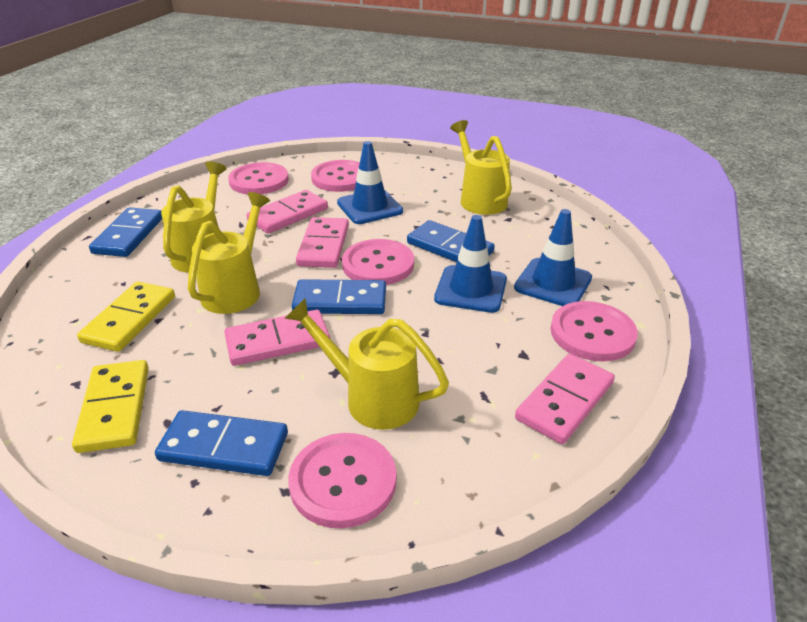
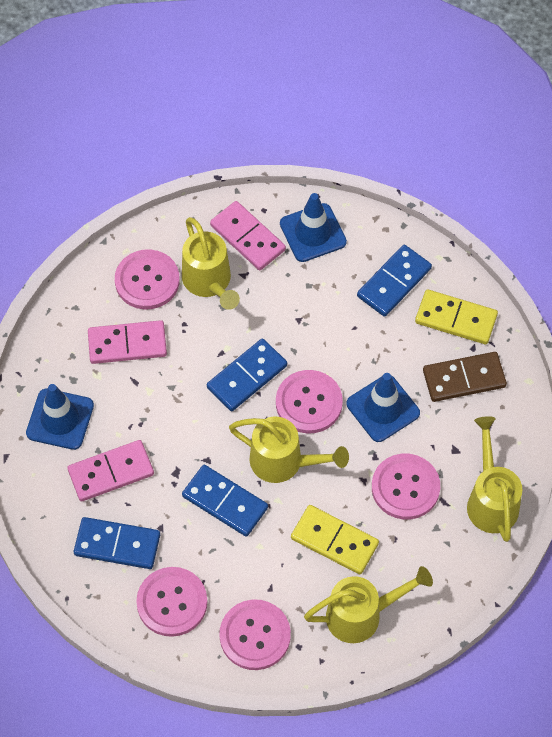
brown domino: 0 -> 1
pink domino: 4 -> 3

